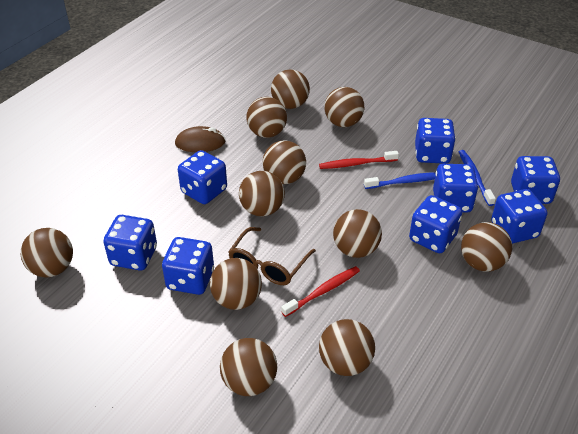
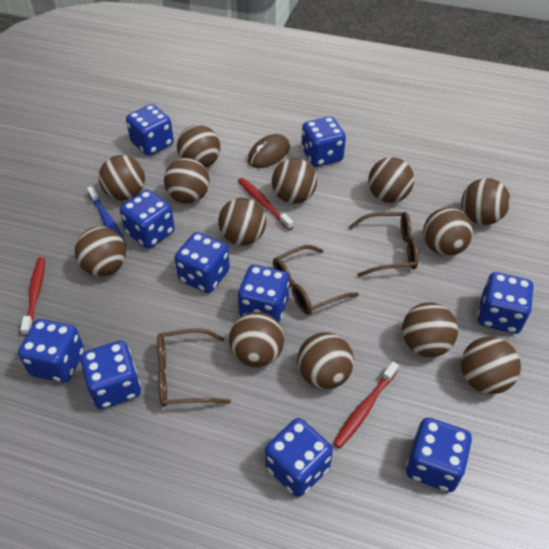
blue dice: 8 -> 10
blue toothbrush: 2 -> 1
brown ball: 11 -> 13
brown glasses: 1 -> 3
red toothbrush: 2 -> 3

